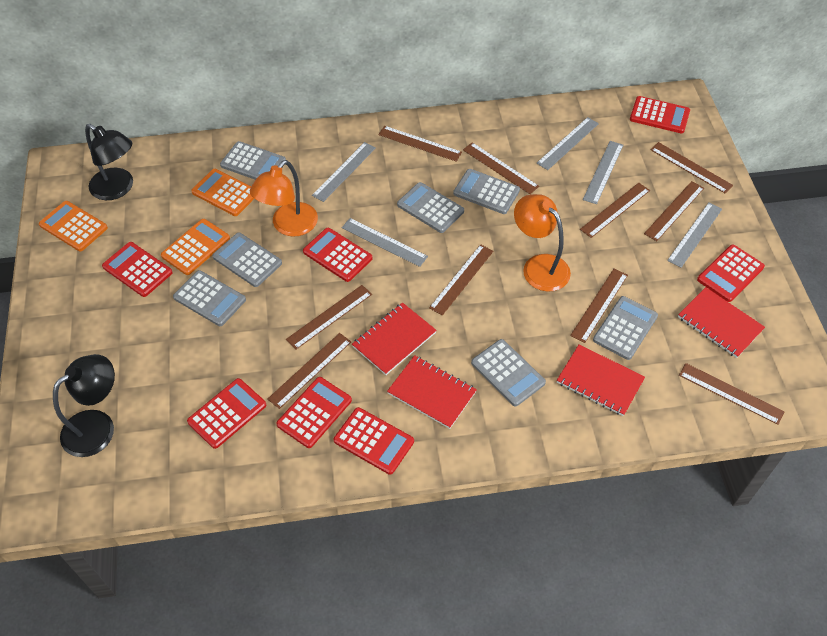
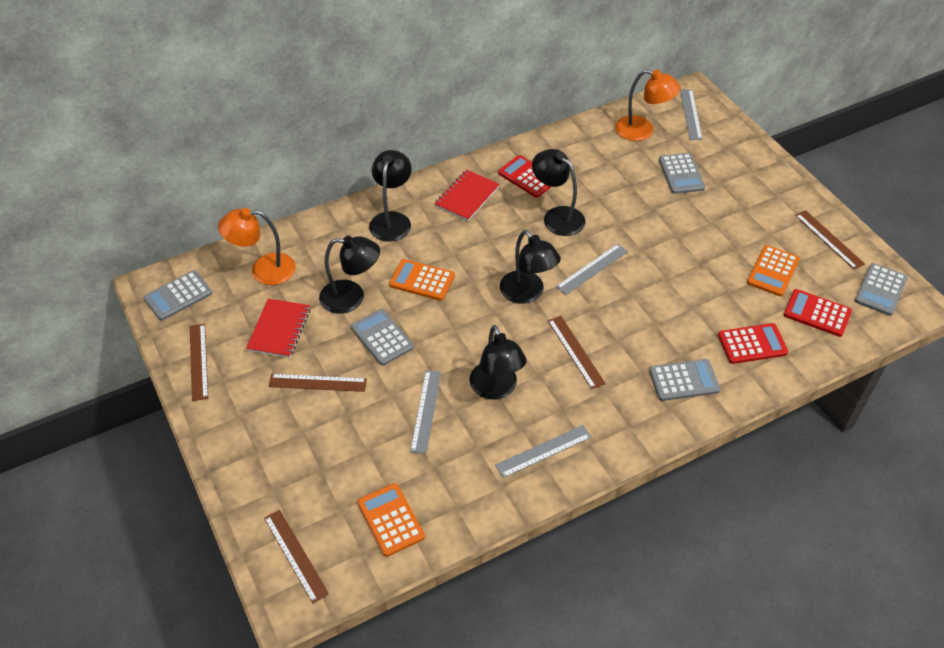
black lamp: 2 -> 5
brown ruler: 10 -> 5
grey calculator: 7 -> 5
grey ruler: 5 -> 4
red calculator: 7 -> 3
red notebook: 4 -> 2

